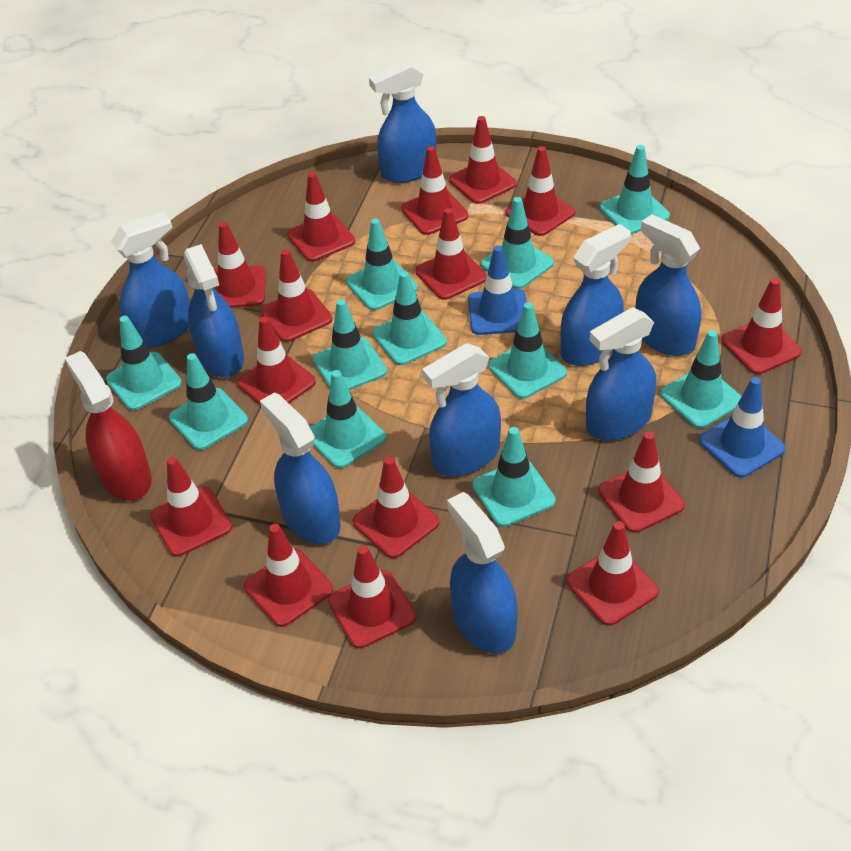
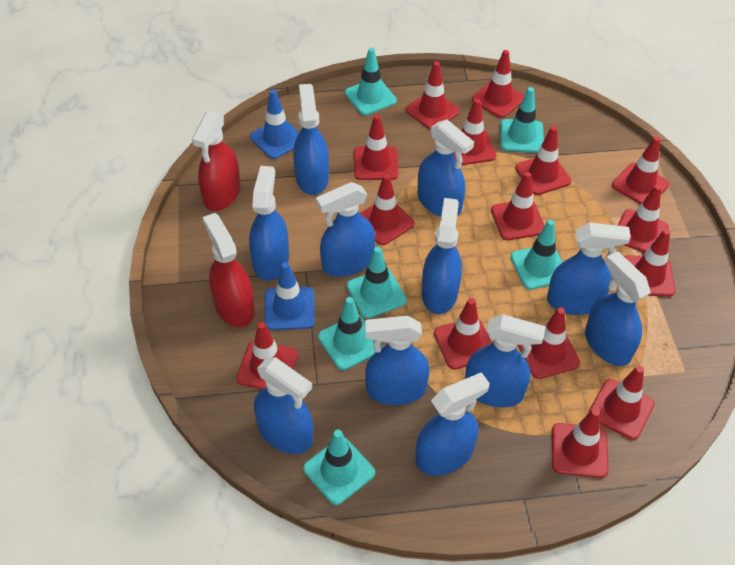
blue spray bottle: 9 -> 11
red spray bottle: 1 -> 2
turquoise traffic cone: 11 -> 6

